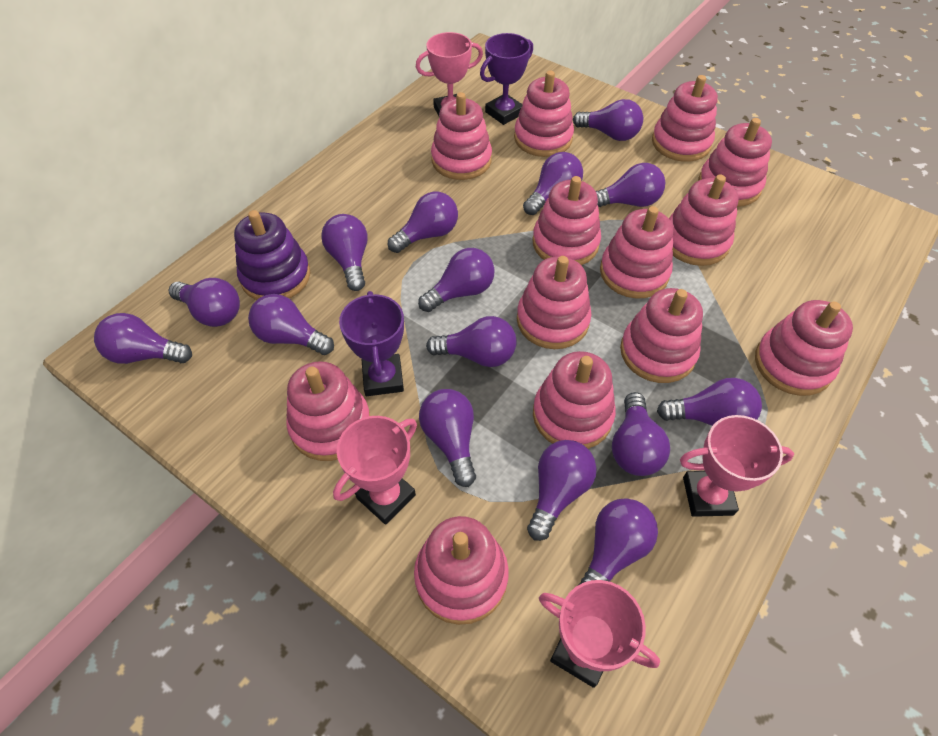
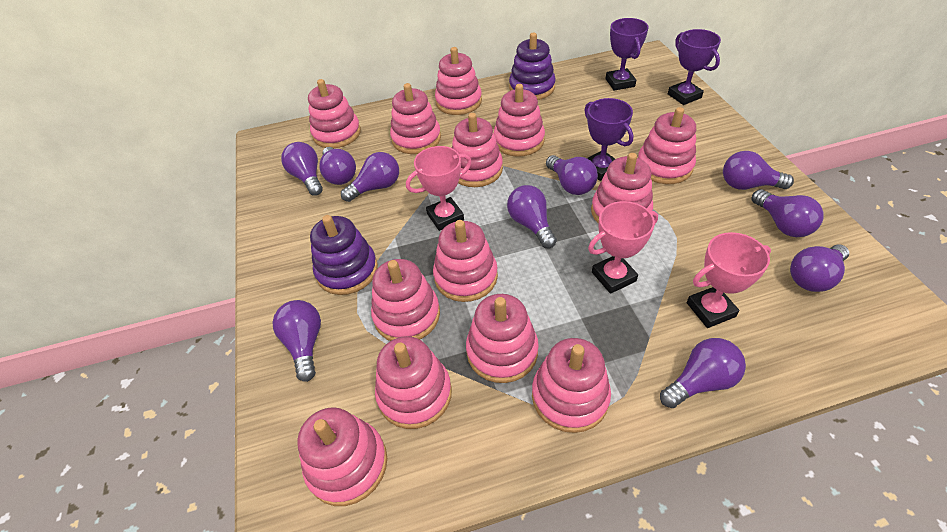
pink trophy: 4 -> 3
purple light bulb: 15 -> 10
purple stacking toy: 1 -> 2
purple trophy: 2 -> 3

